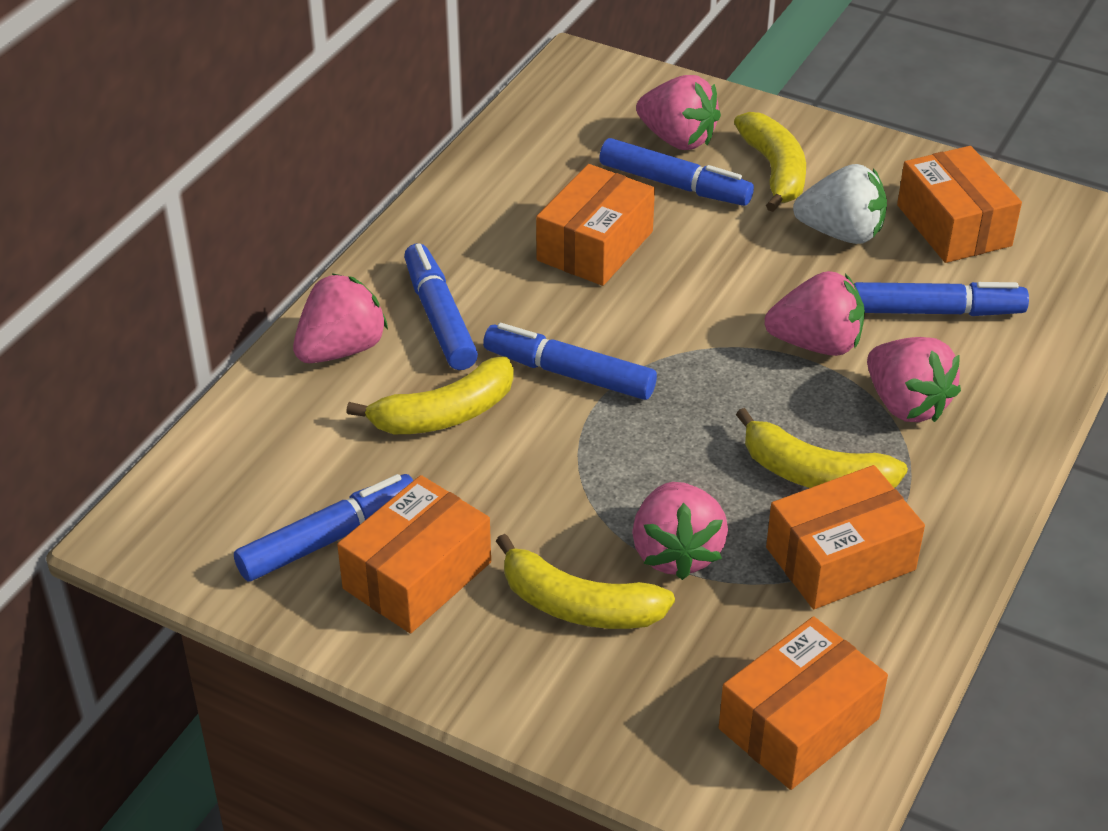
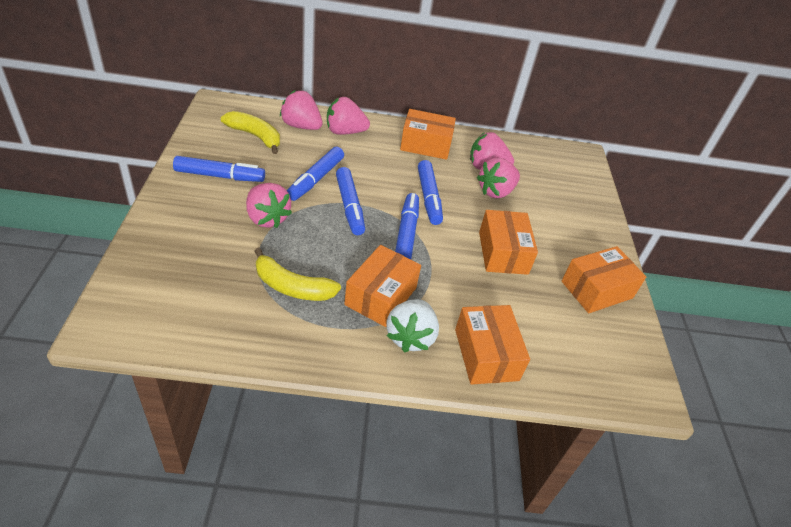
yellow banana: 4 -> 2

